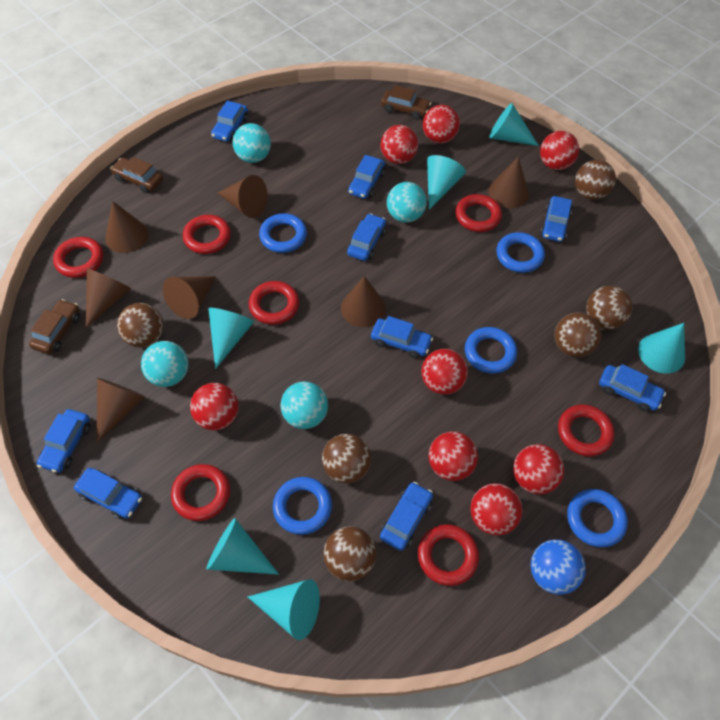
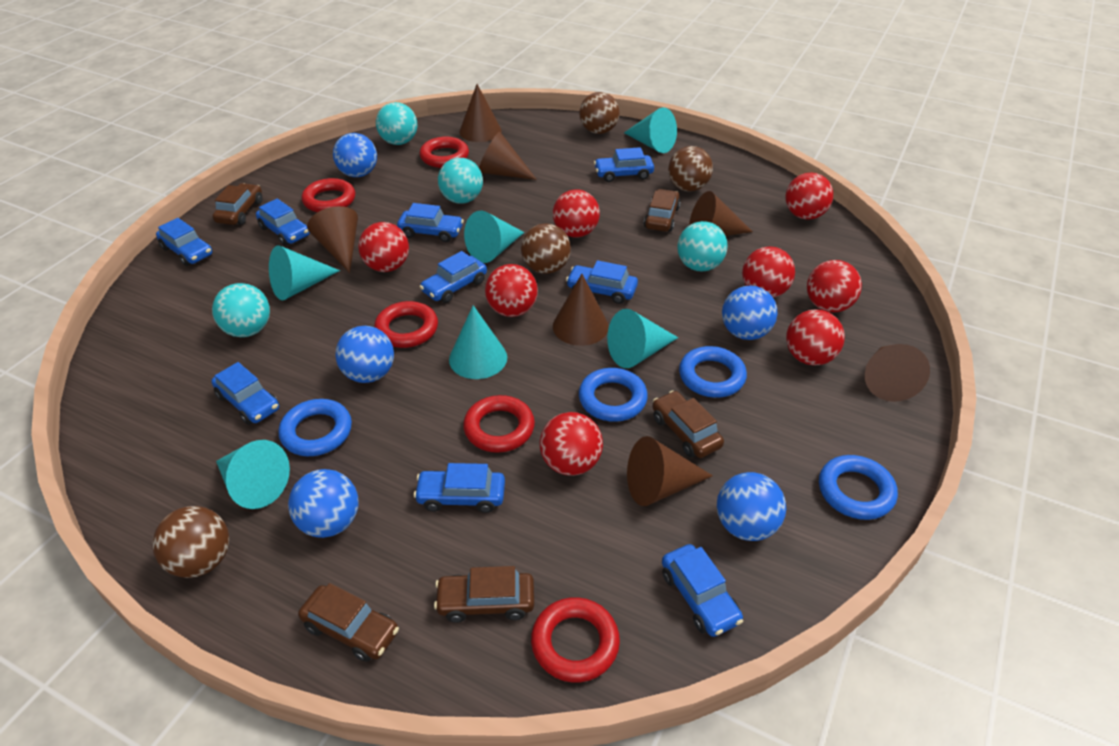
blue ball: 1 -> 5
blue ring: 5 -> 4
brown ball: 6 -> 4
brown car: 3 -> 5
red ring: 7 -> 5

